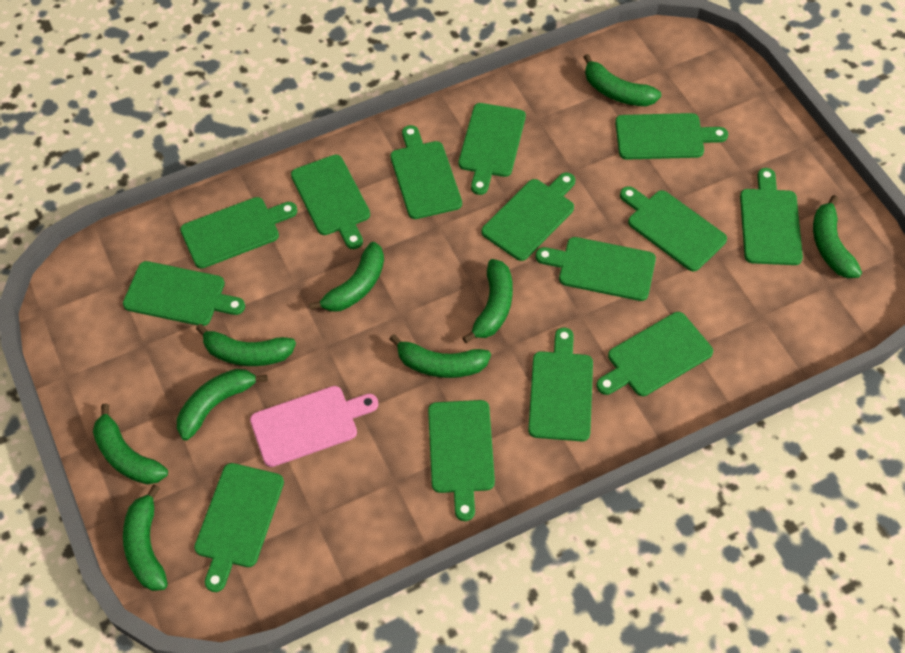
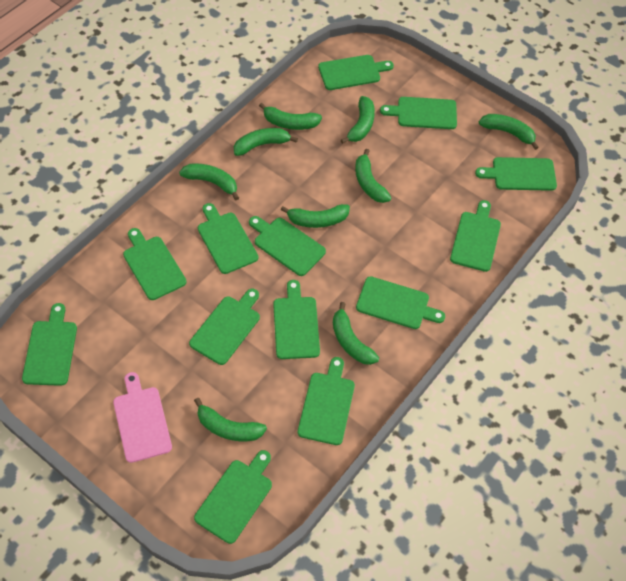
green cutting board: 14 -> 13

